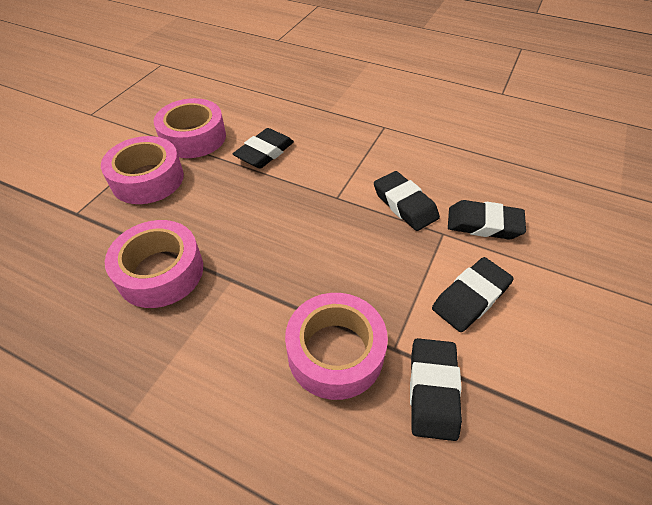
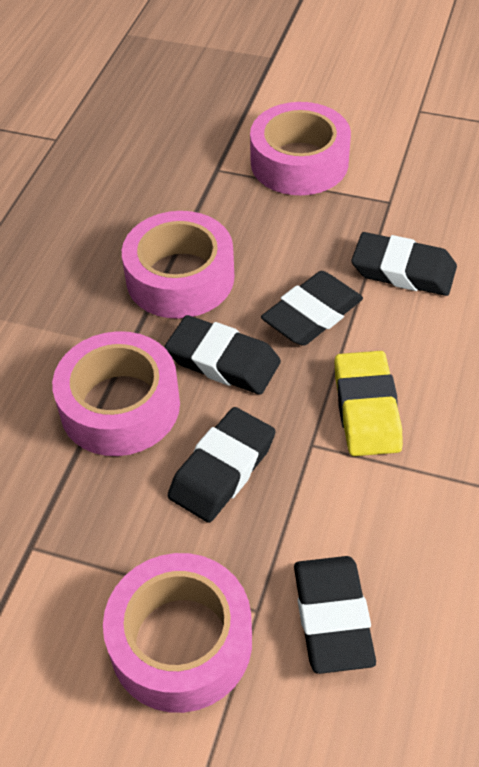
yellow eraser: 0 -> 1

